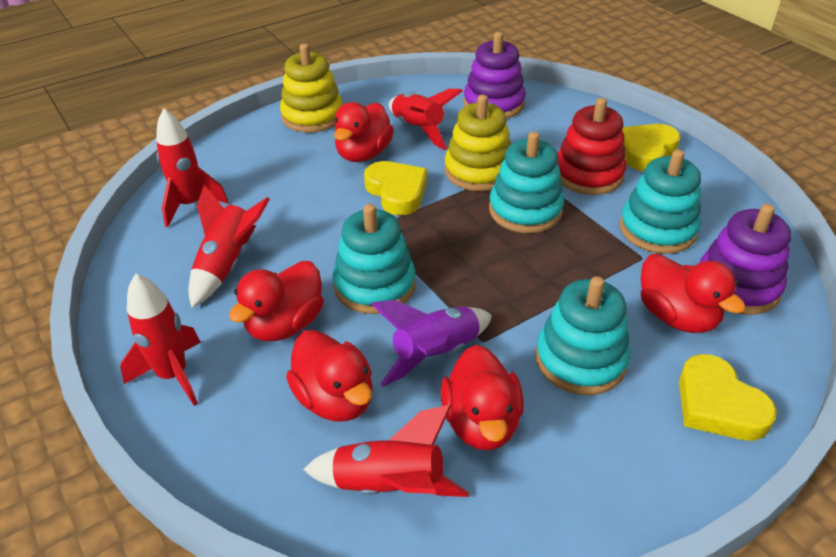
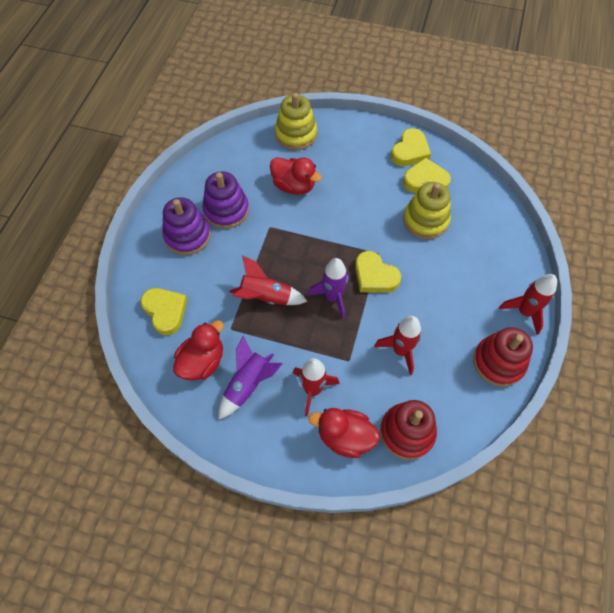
purple rocket: 1 -> 2
red duck: 5 -> 3
red rocket: 5 -> 4
red stacking toy: 1 -> 2
turquoise stacking toy: 4 -> 0
yellow heart: 3 -> 4

